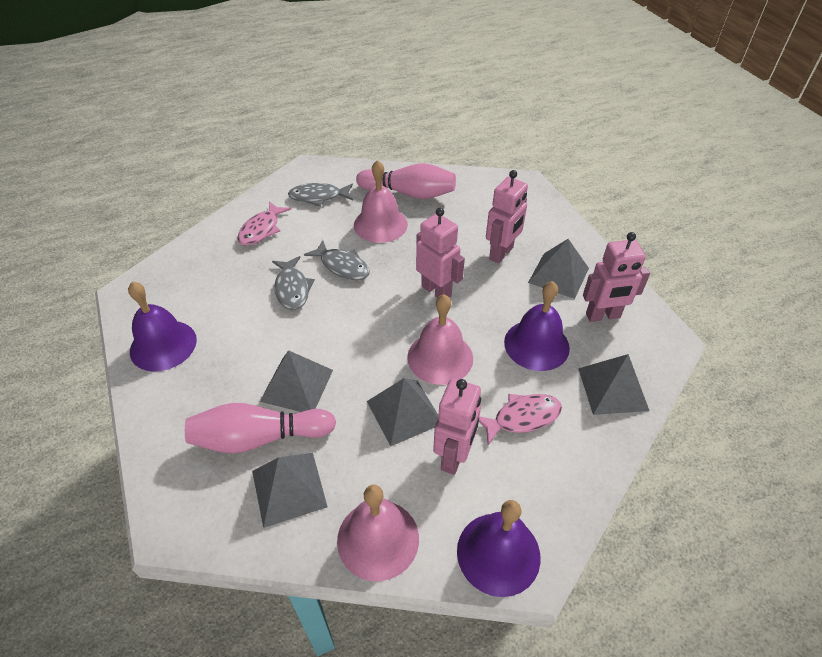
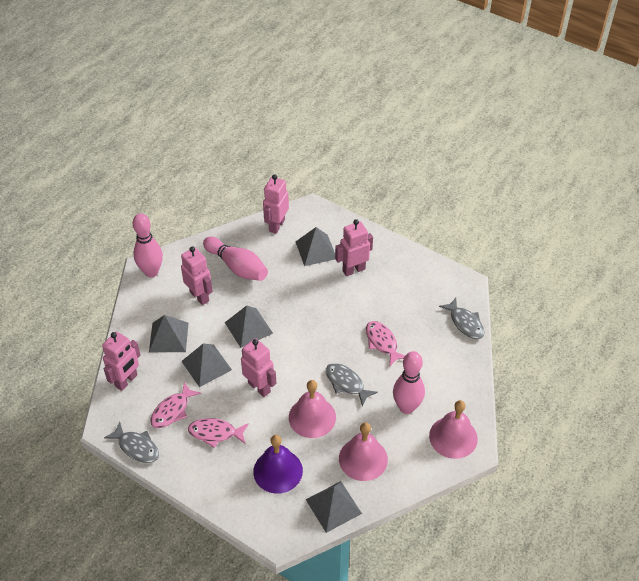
pink bowling pin: 2 -> 3
pink fish: 2 -> 3
pink robot: 4 -> 5
purple bell: 3 -> 1

